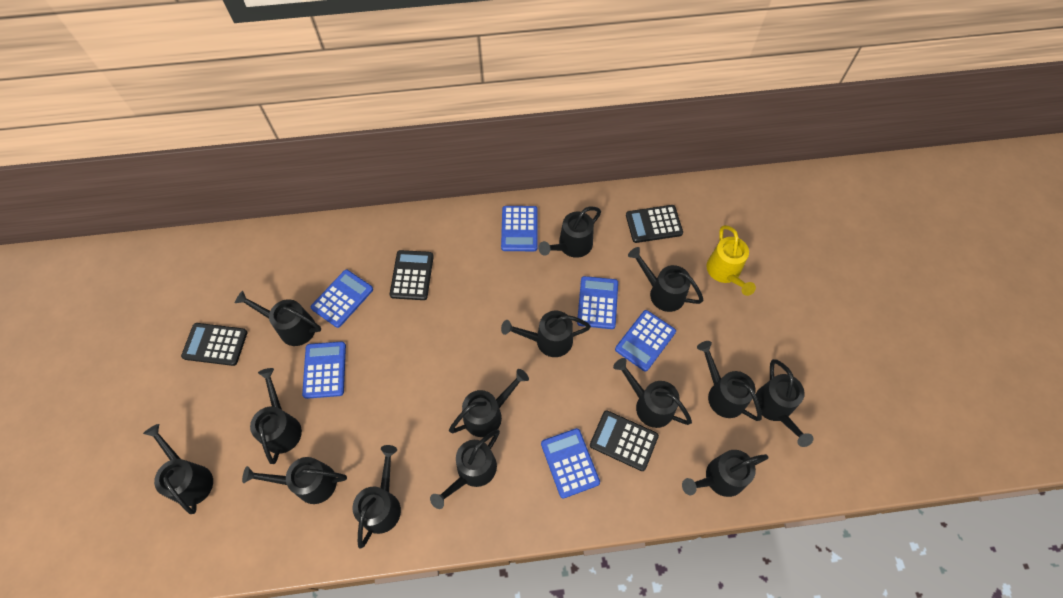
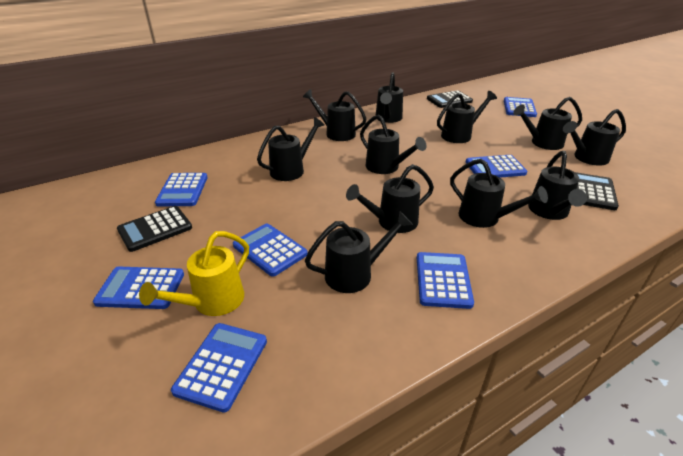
black calculator: 4 -> 3
black watering can: 14 -> 11
blue calculator: 6 -> 7

